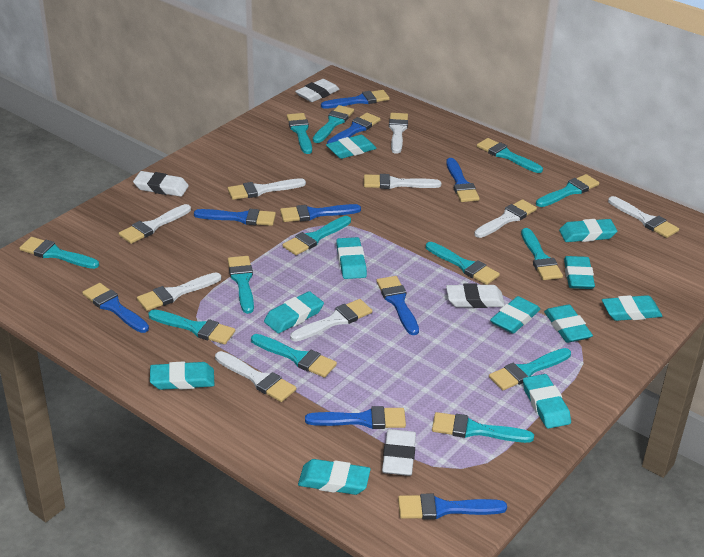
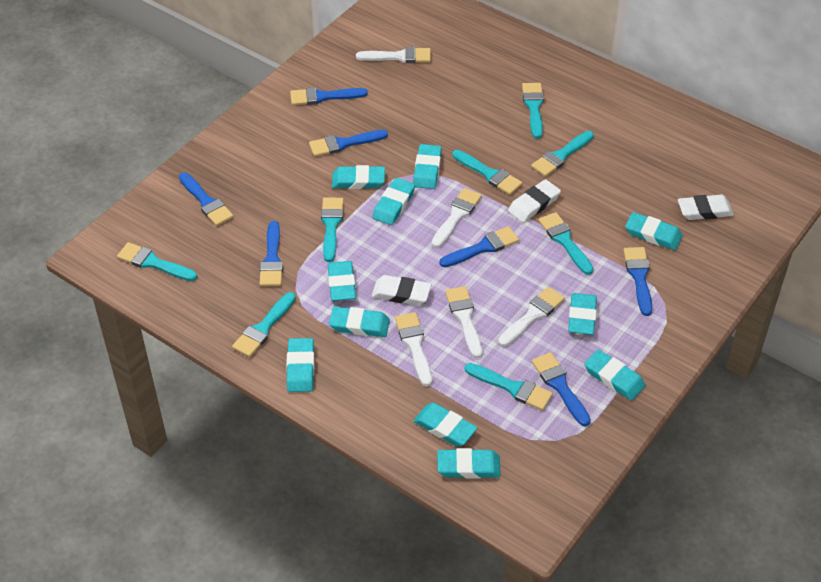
blue brush: 9 -> 7
turquoise brush: 13 -> 8
white brush: 9 -> 5
white eraser: 4 -> 3

